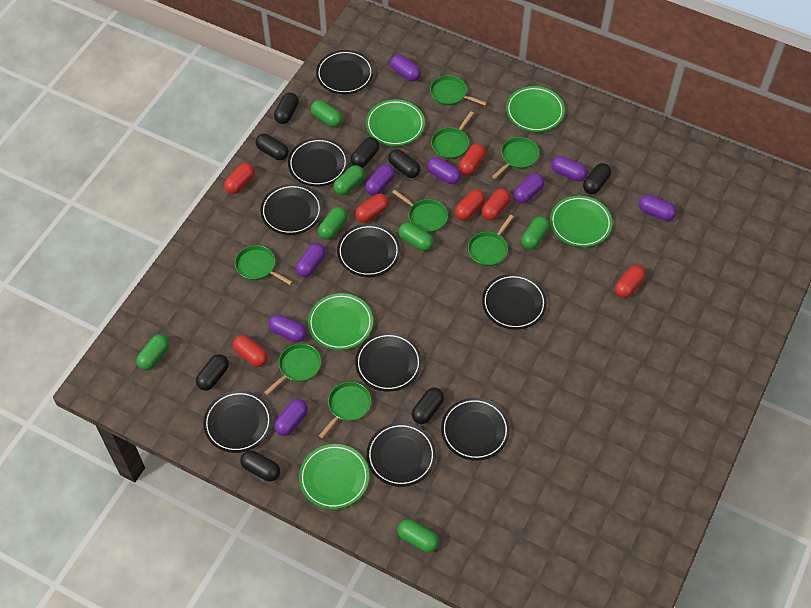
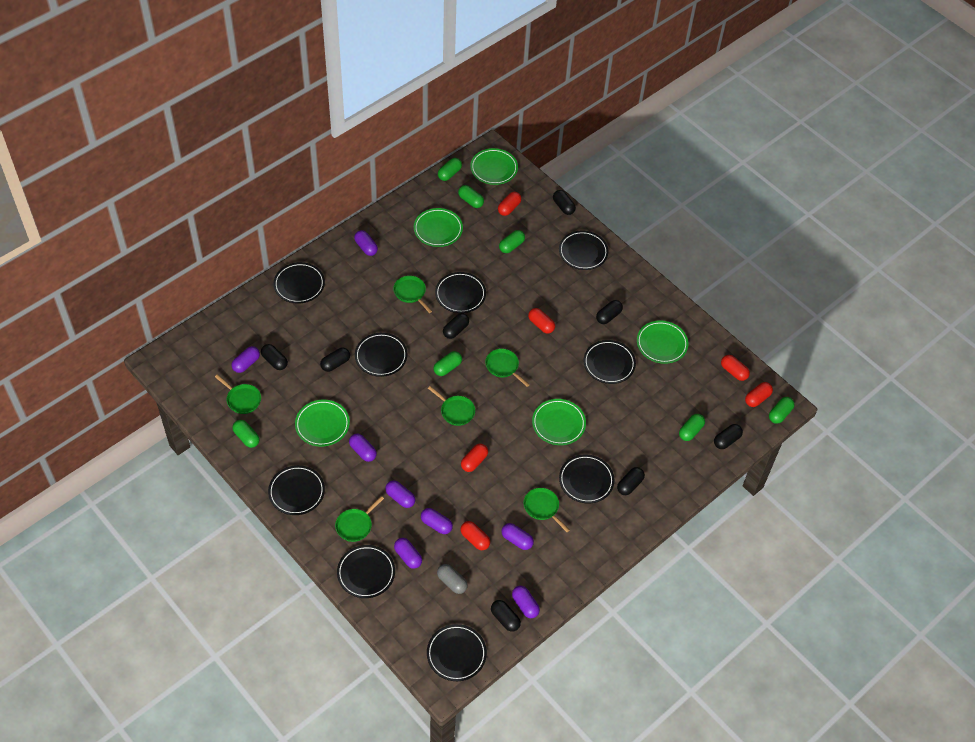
green pan: 8 -> 6
grey capsule: 0 -> 1
purple capsule: 9 -> 8
red capsule: 7 -> 6

